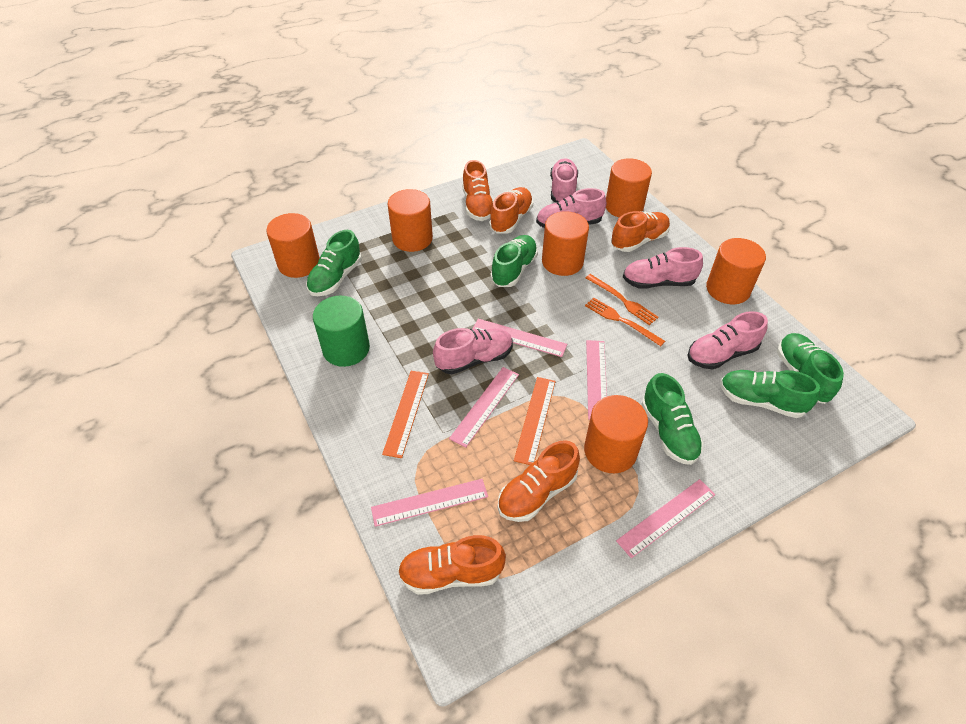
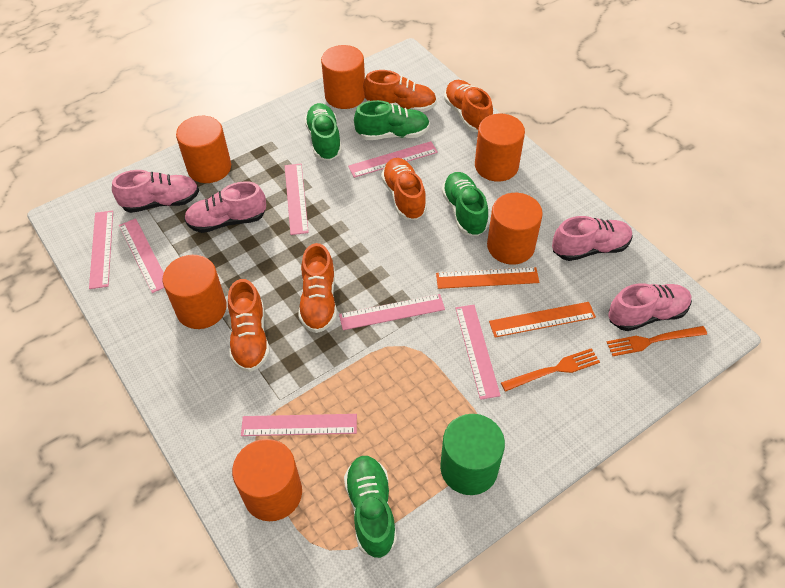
green shoe: 5 -> 4
pink ruler: 5 -> 7
pink shoe: 5 -> 4

